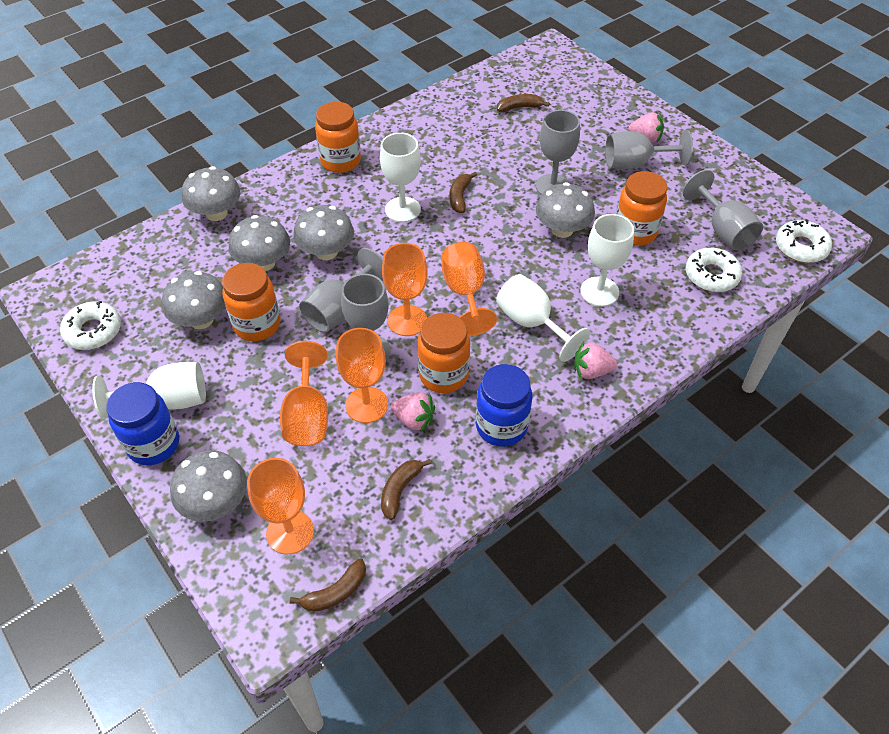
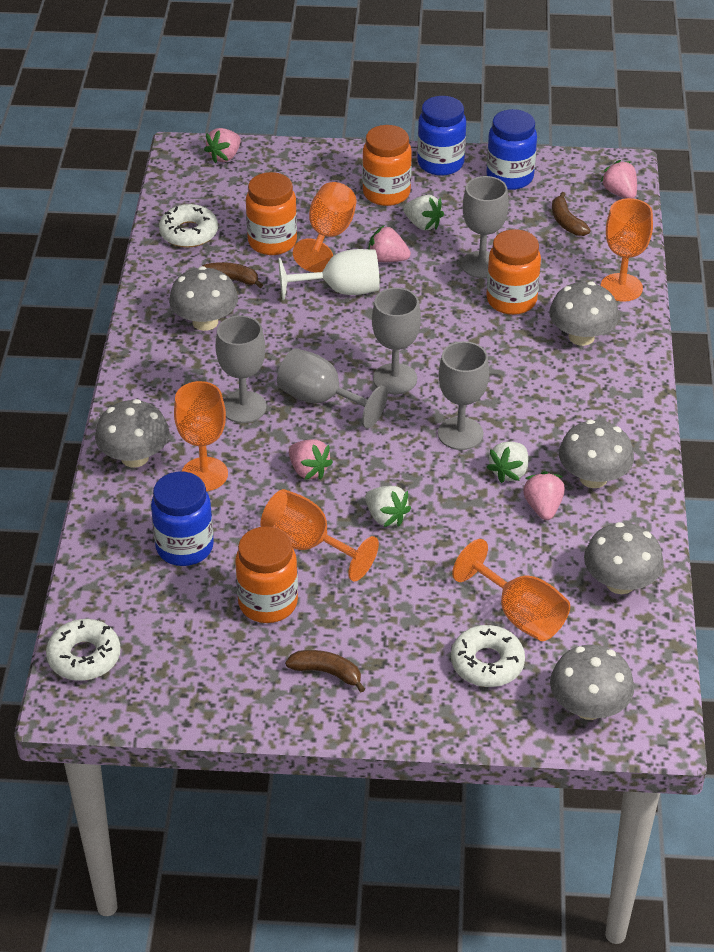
blue jar: 2 -> 3
brown banana: 4 -> 3
pink strawberry: 3 -> 5
white goblet: 4 -> 1
white strawberry: 0 -> 3

